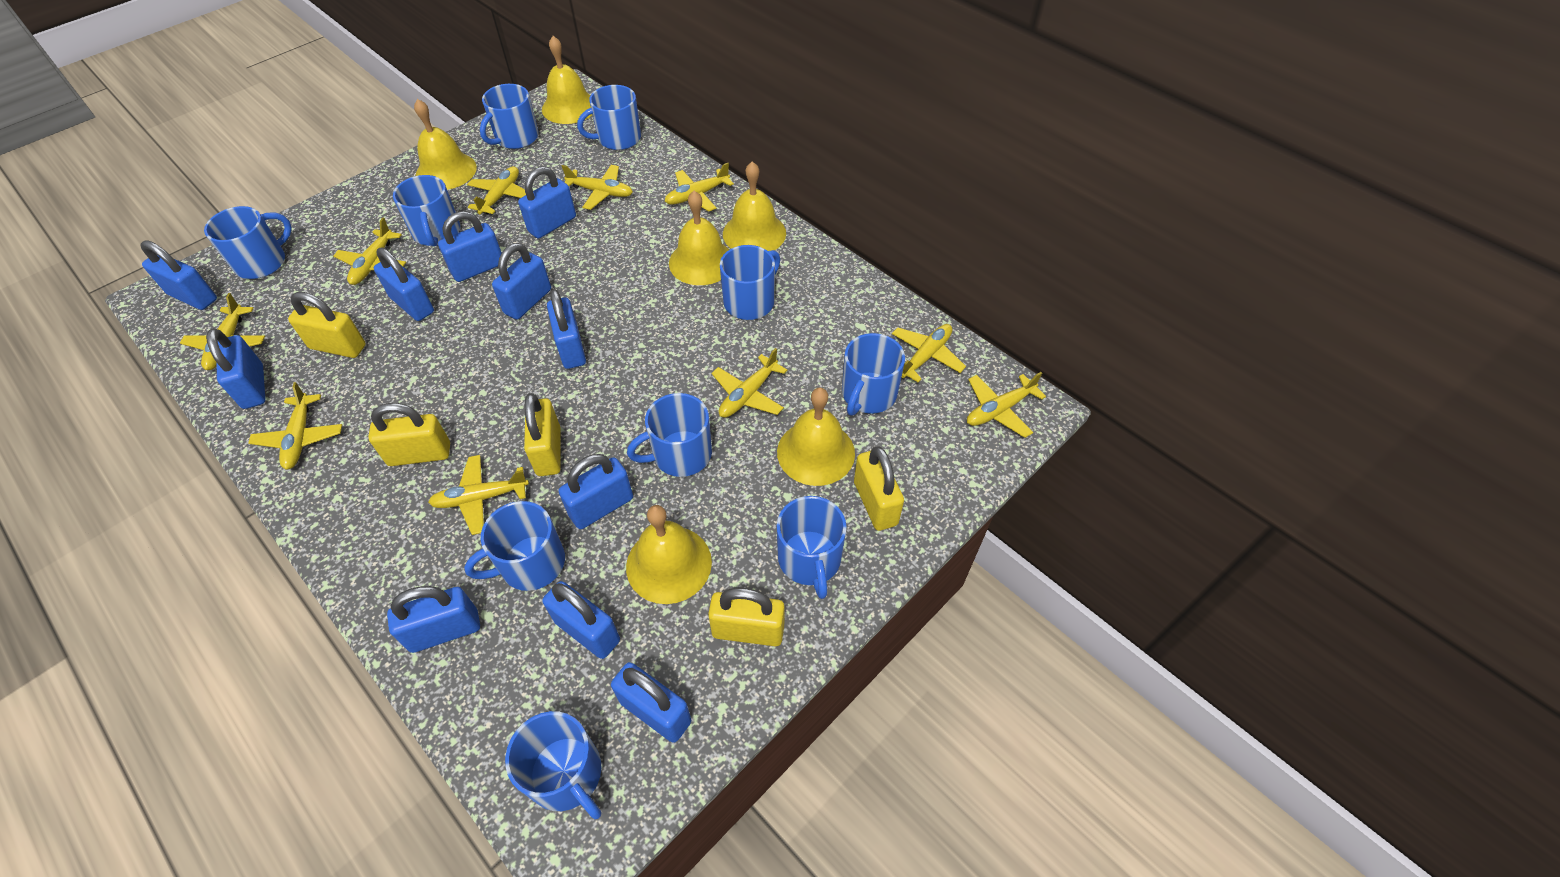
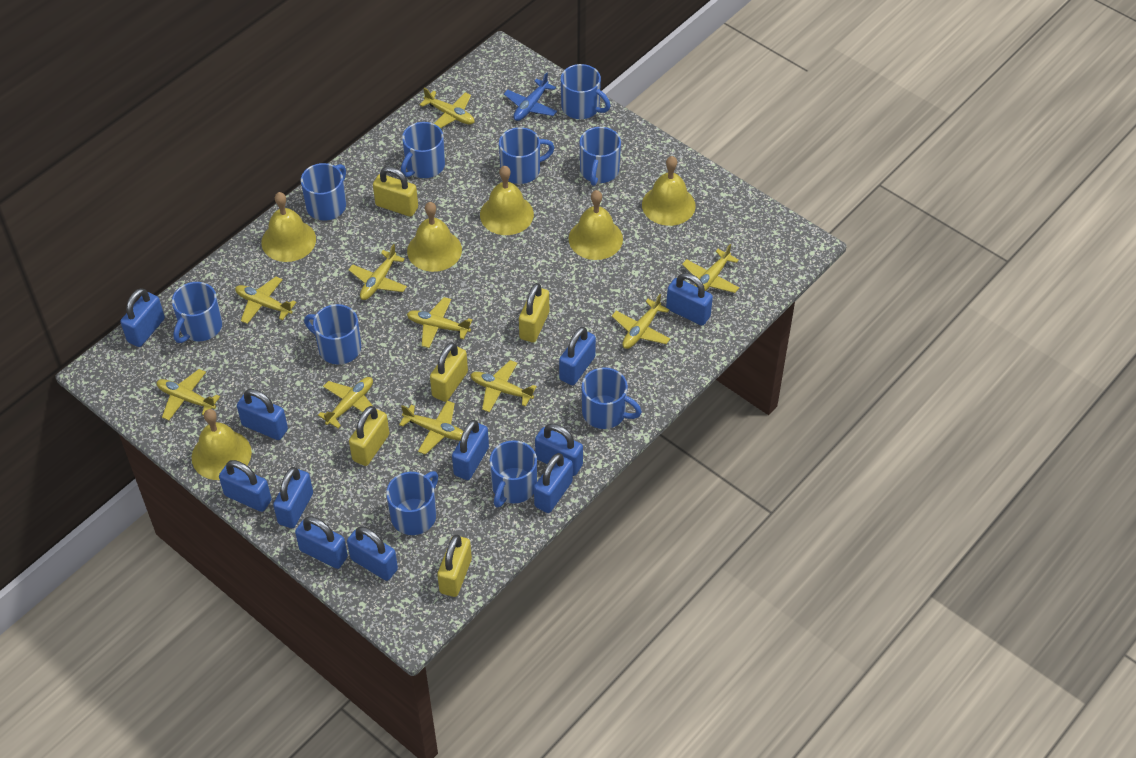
blue plane: 0 -> 1

